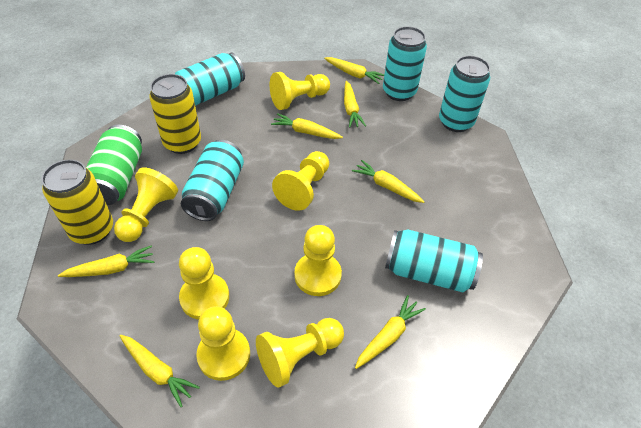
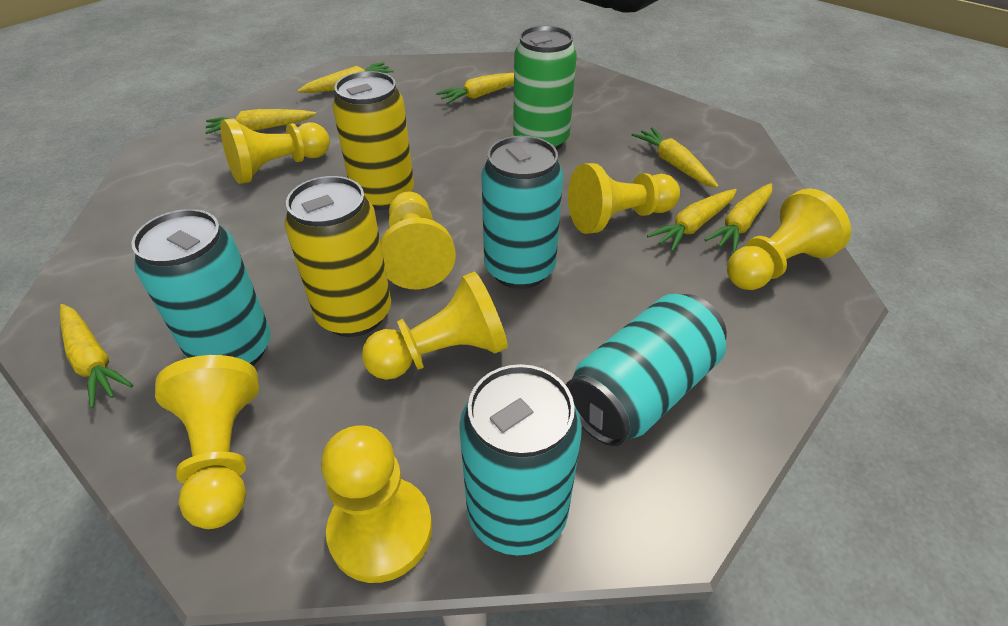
turquoise can: 5 -> 4

